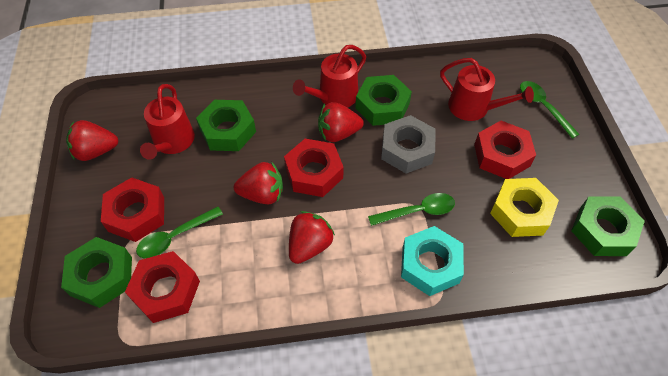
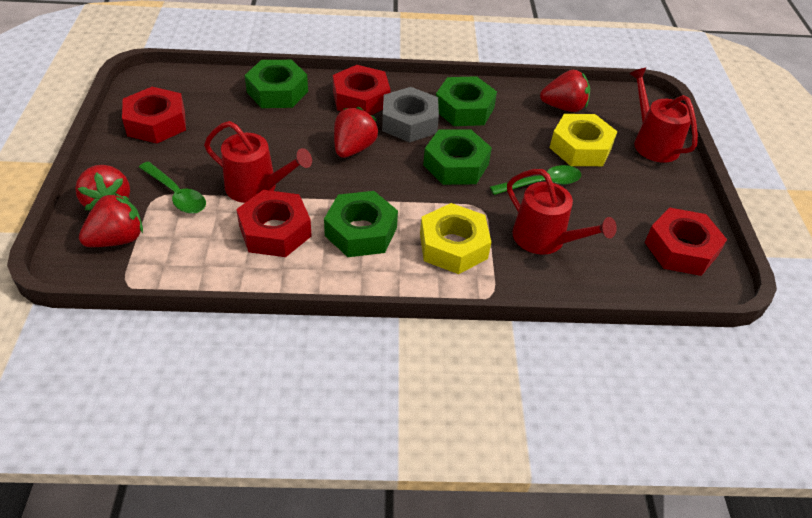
green spoon: 3 -> 2
turquoise nut: 1 -> 0
yellow nut: 1 -> 2

